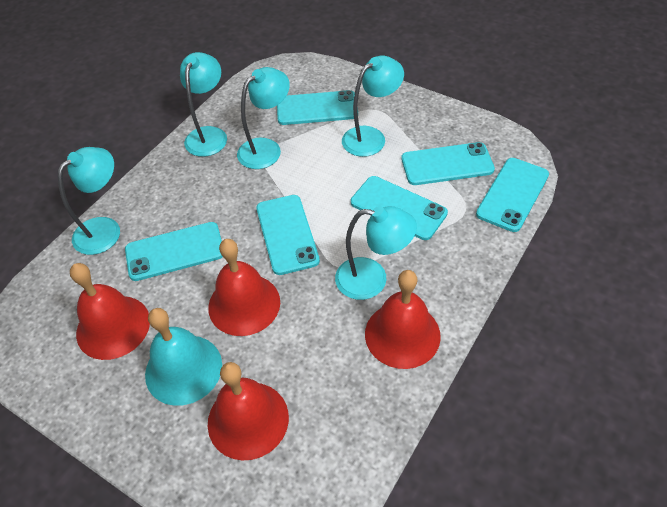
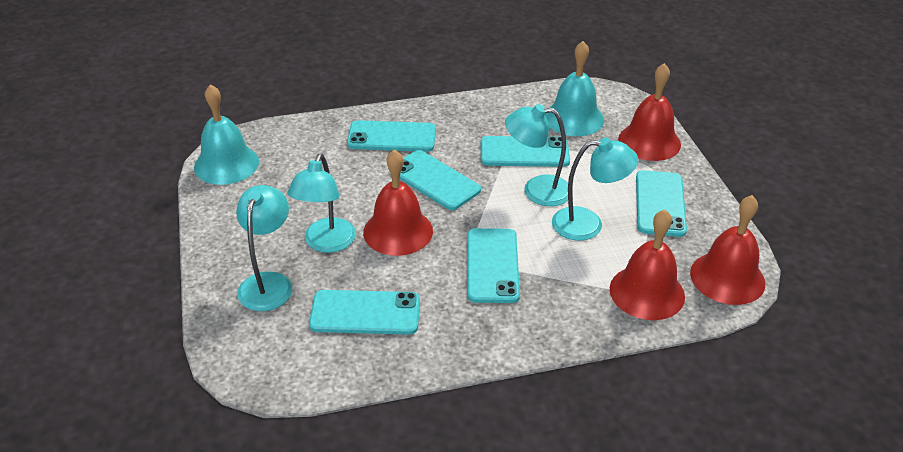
turquoise bell: 1 -> 2
turquoise lamp: 5 -> 4

